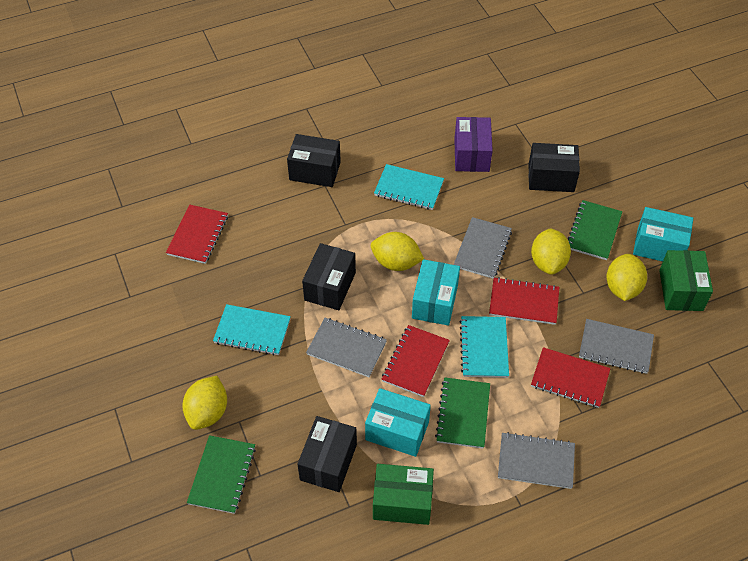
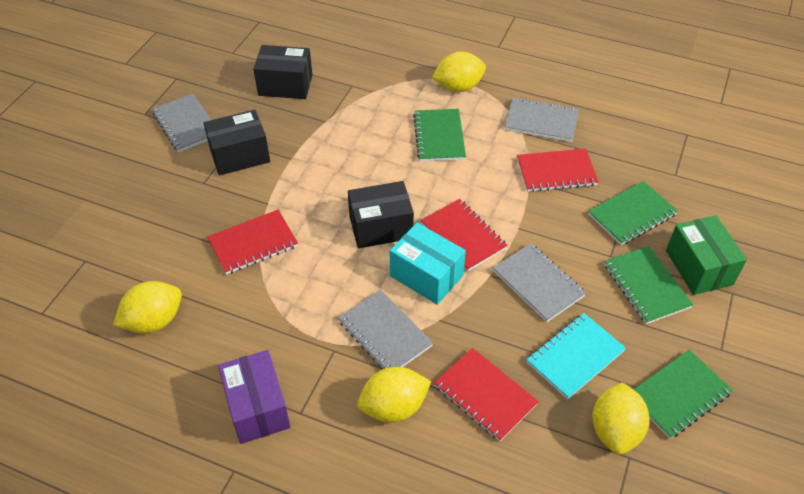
black box: 4 -> 3
green box: 2 -> 1
green notebook: 3 -> 4
turquoise box: 3 -> 1
turquoise notebook: 3 -> 1

